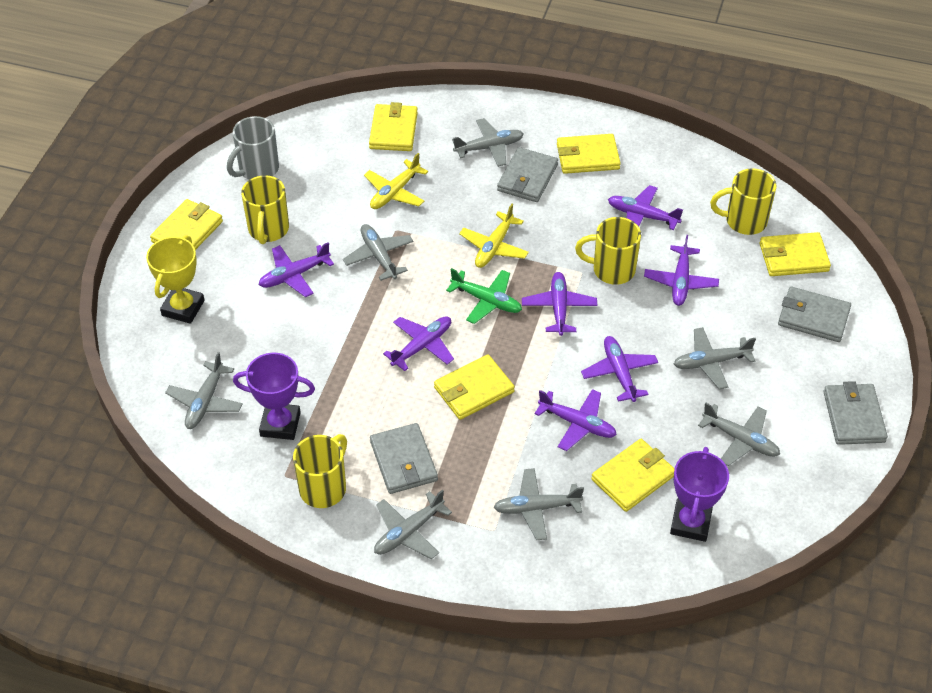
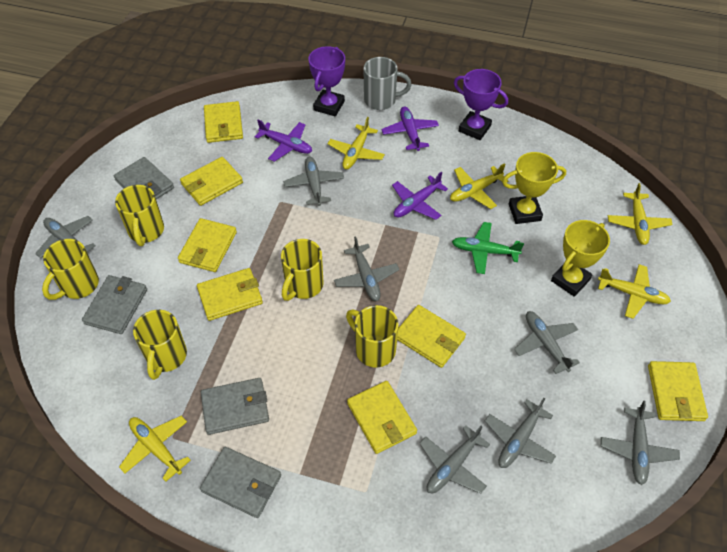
purple plane: 7 -> 3
yellow mug: 4 -> 5
yellow plane: 2 -> 5
yellow trophy: 1 -> 2
yellow wallet: 6 -> 7

